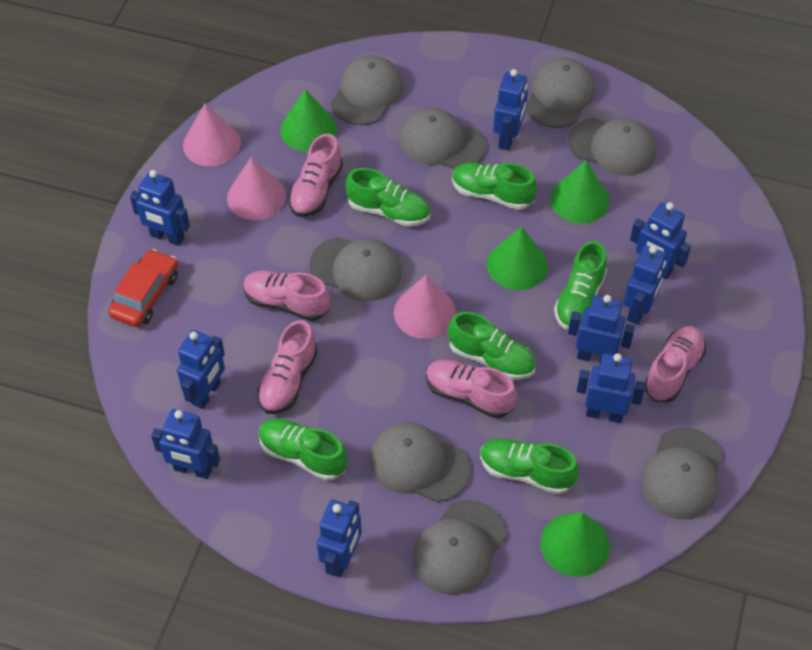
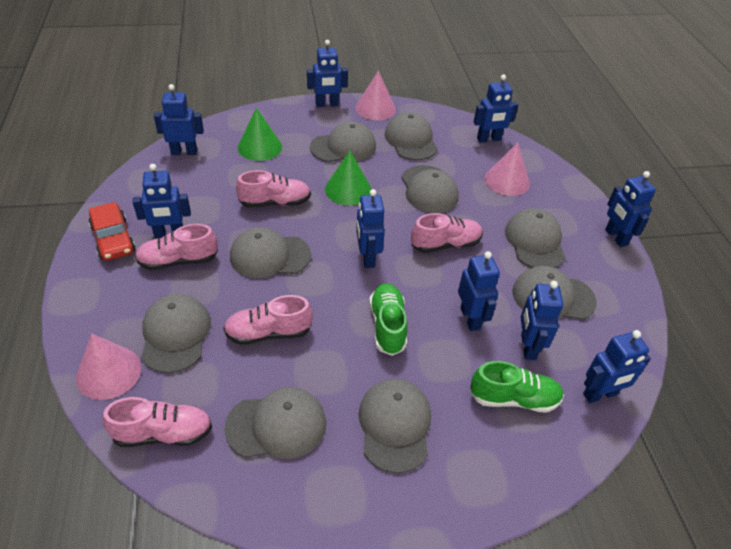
green cone: 4 -> 2
green shoe: 6 -> 2
grey cap: 8 -> 9

